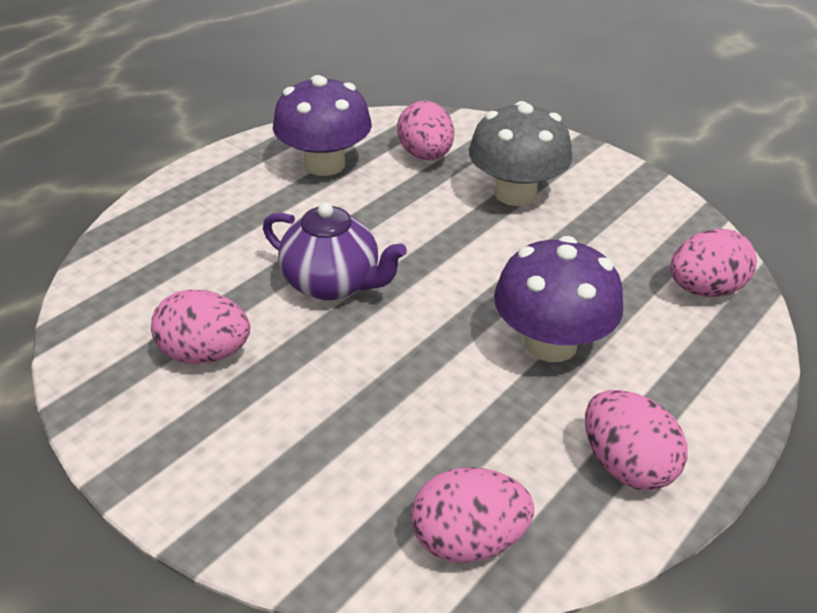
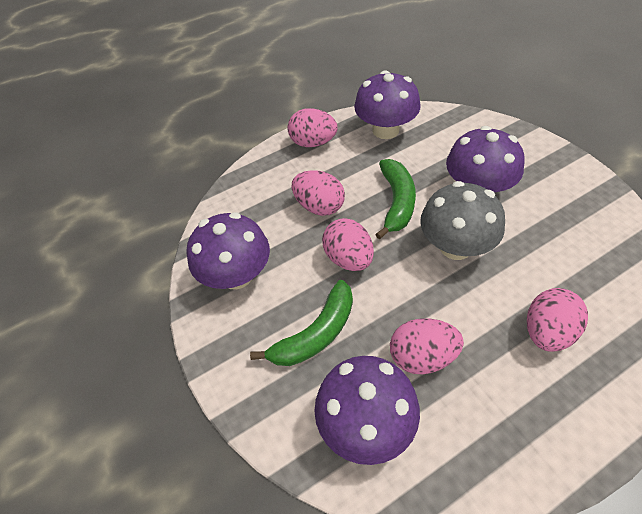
green banana: 0 -> 2
purple mushroom: 2 -> 4
purple teapot: 1 -> 0

